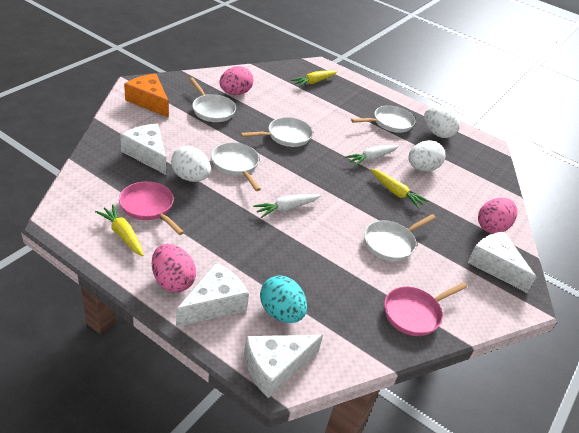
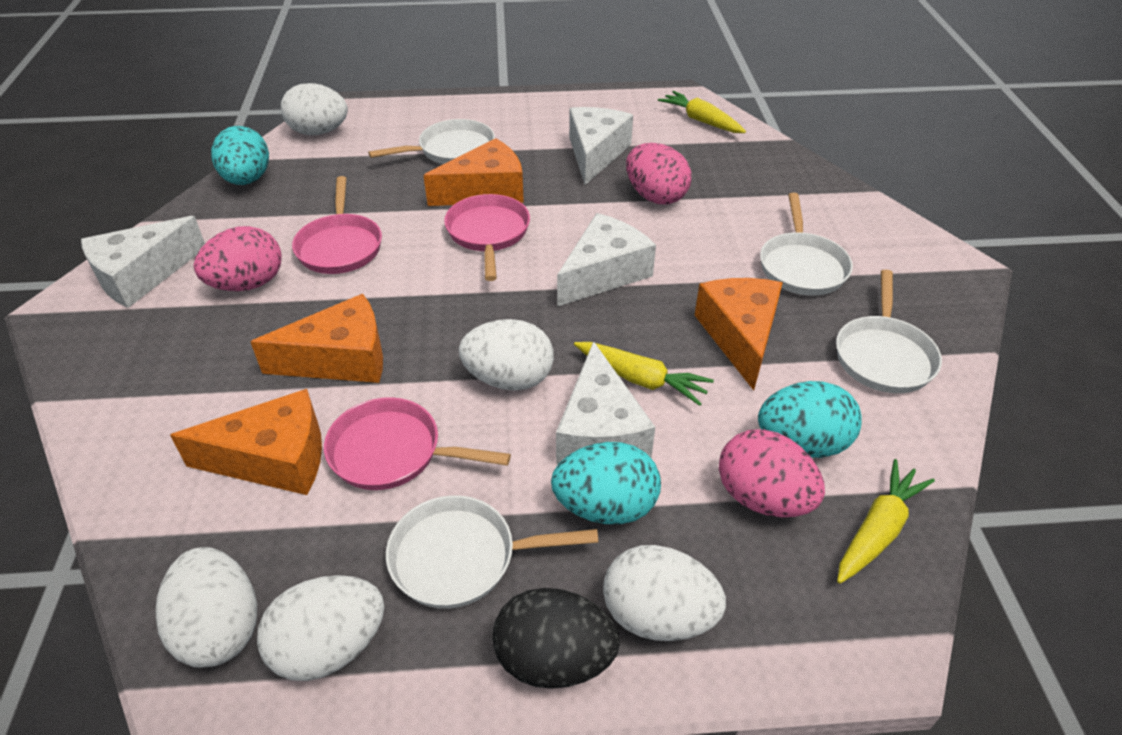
black egg: 0 -> 1
orange cheese: 1 -> 4
pink pan: 2 -> 3
turquoise egg: 1 -> 3
white carrot: 2 -> 0
white egg: 3 -> 5
white pan: 5 -> 4

